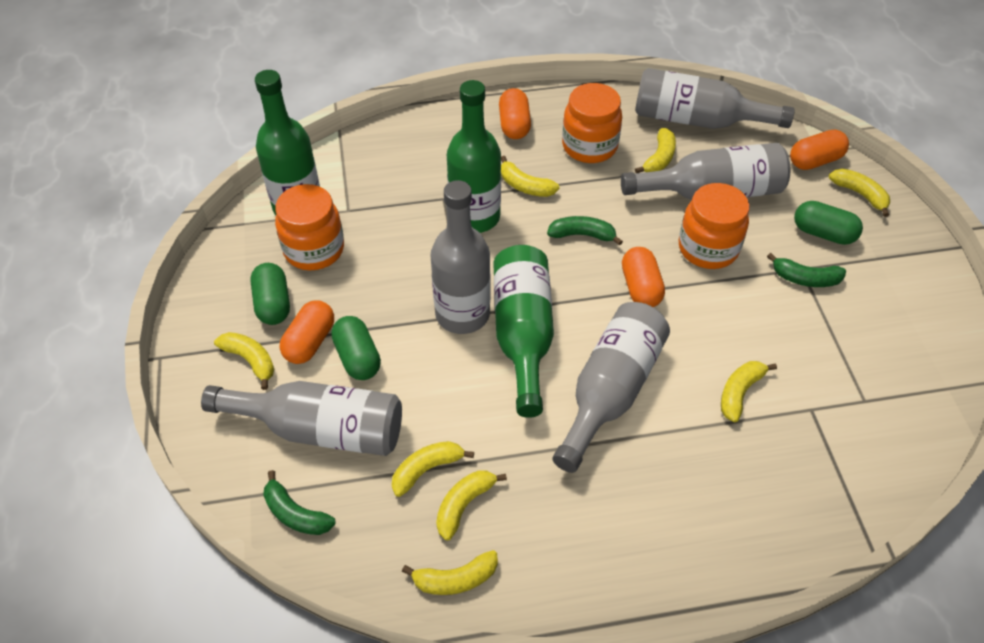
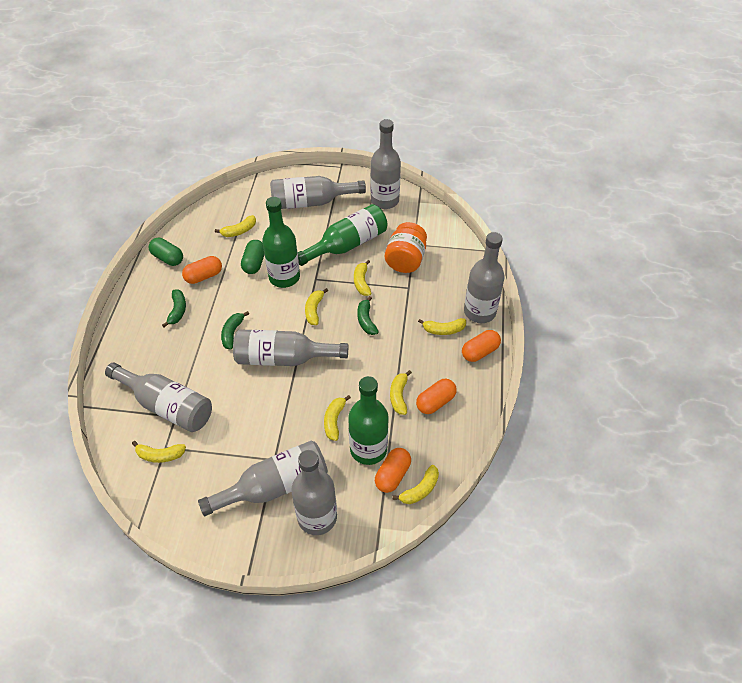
green capsule: 3 -> 2
grey bottle: 5 -> 7
orange jar: 3 -> 1

